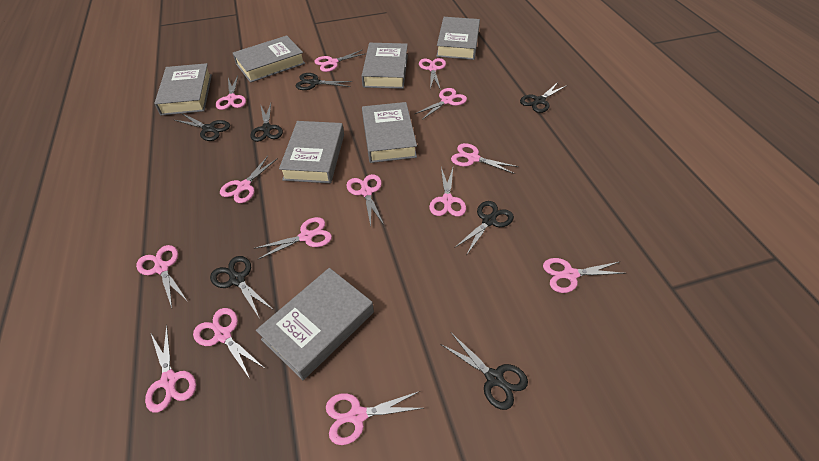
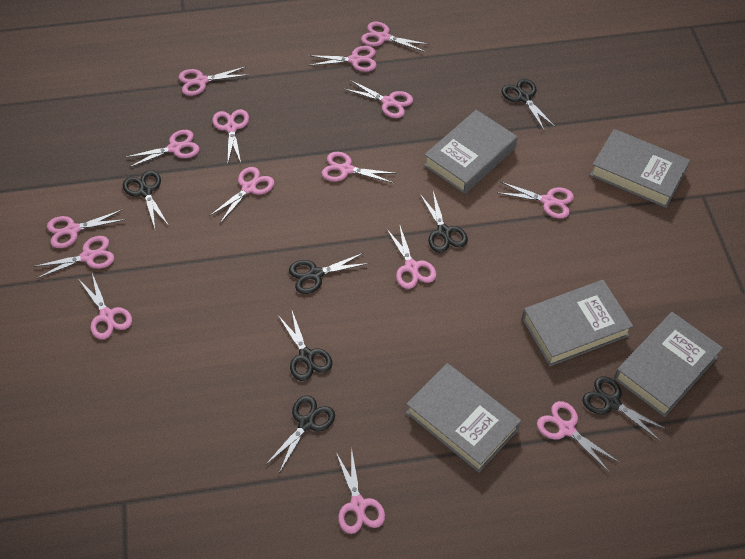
grey book: 7 -> 5
pink scissors: 14 -> 15

